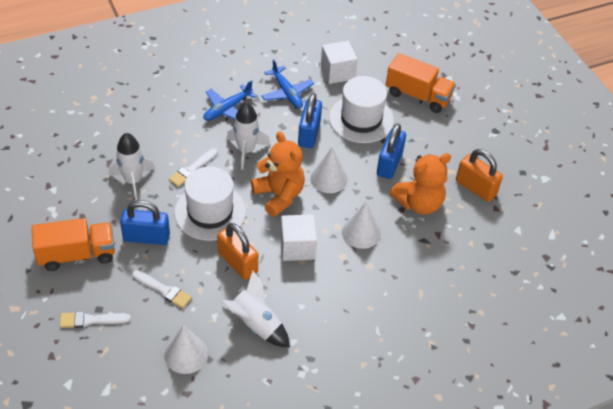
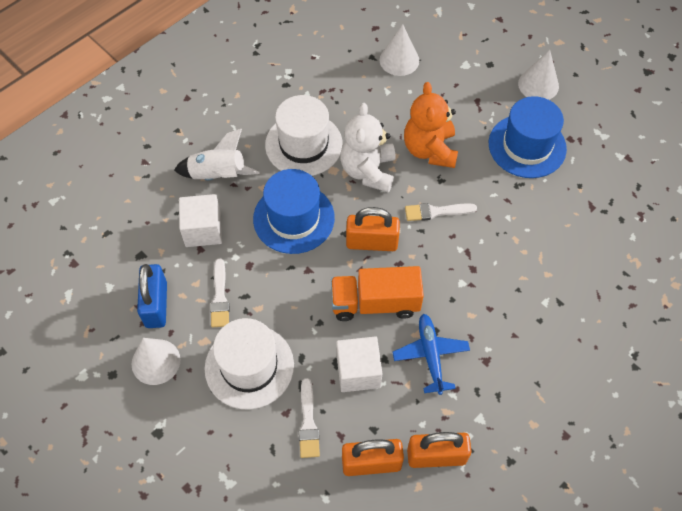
blue hat: 0 -> 2
blue padlock: 3 -> 1
blue plane: 2 -> 1
orange padlock: 2 -> 3
orange teddy bear: 2 -> 1
orange truck: 2 -> 1
white rocket: 3 -> 1
white teddy bear: 0 -> 1

